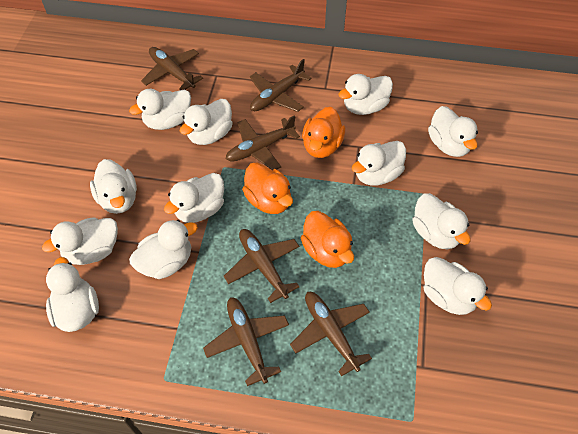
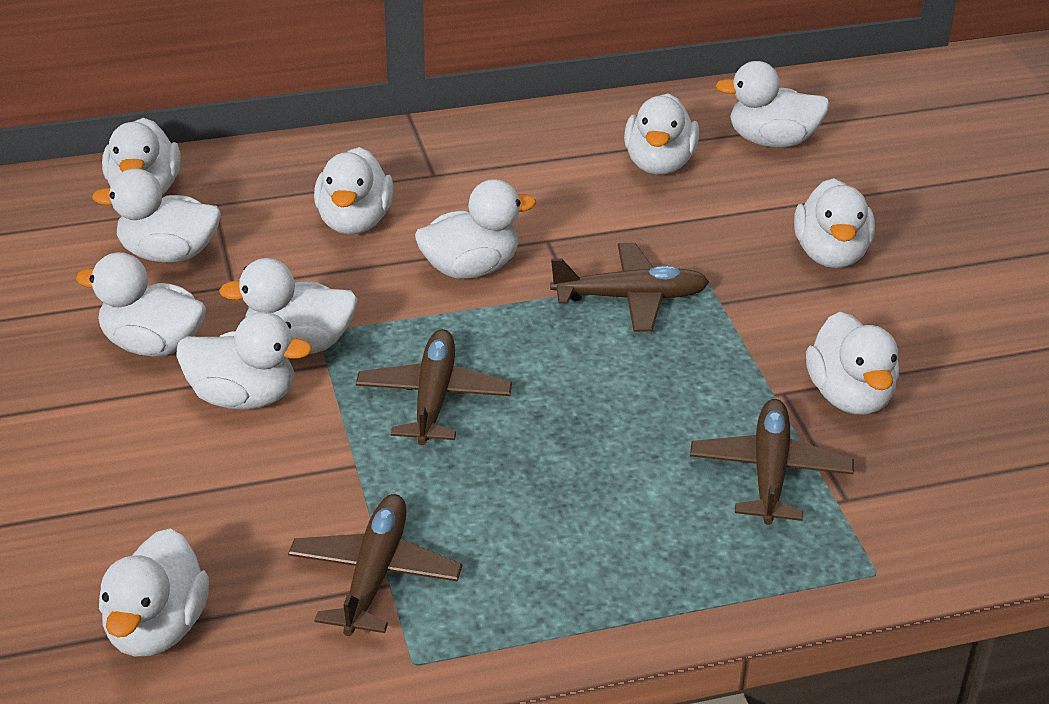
brown plane: 6 -> 4
orange duck: 3 -> 0

